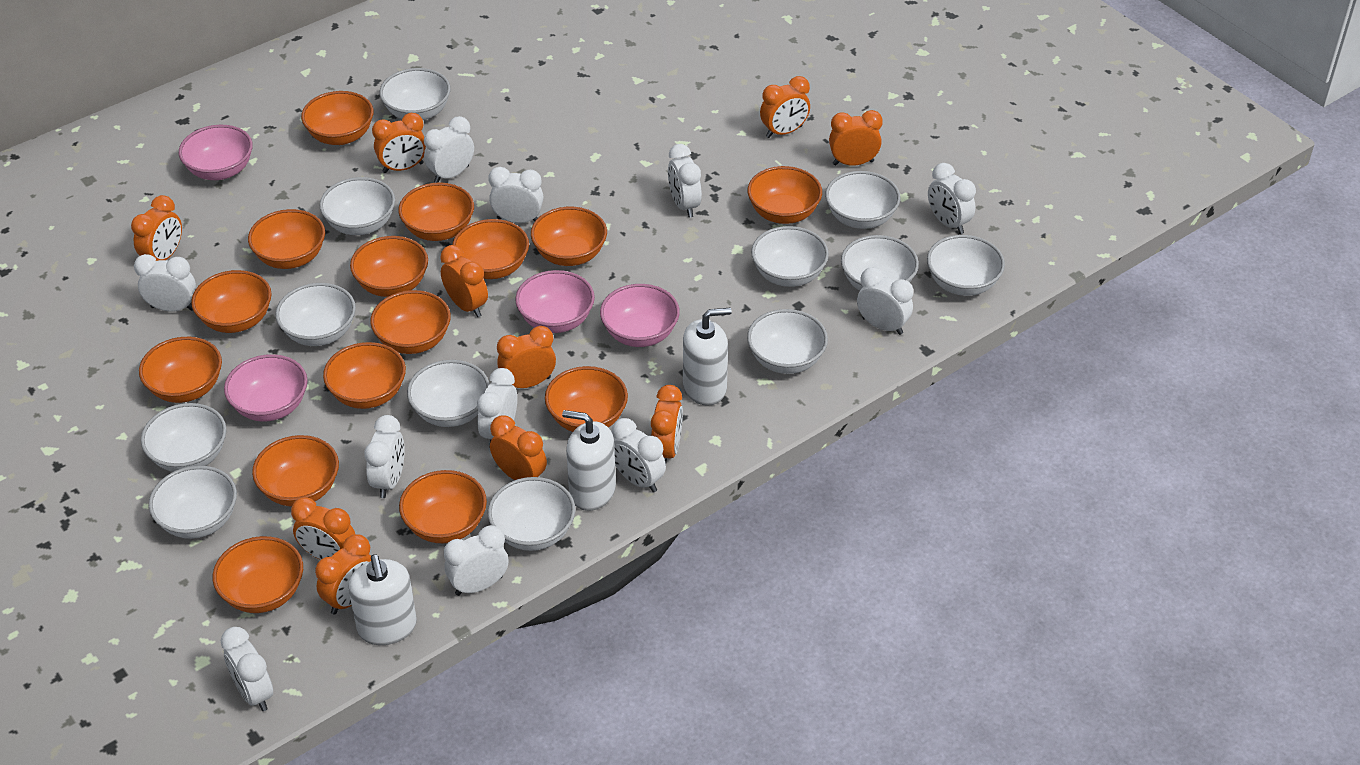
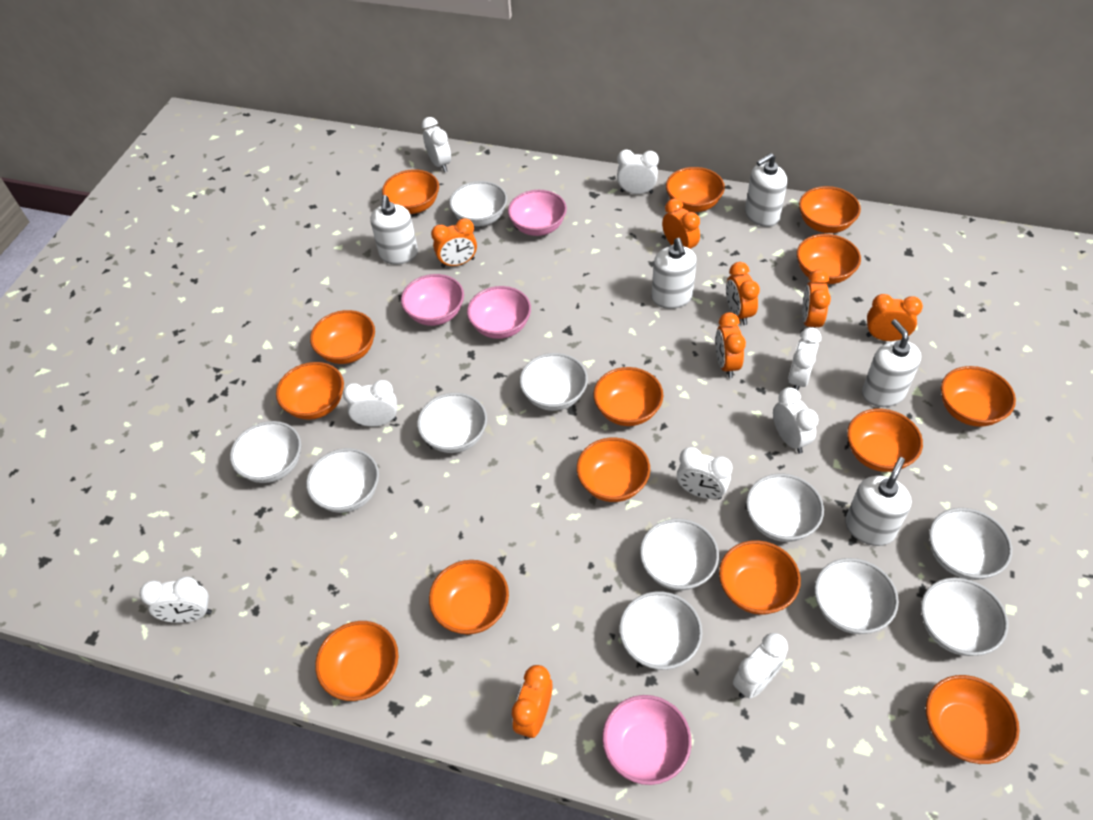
orange bowl: 15 -> 14
orange clock: 10 -> 7
white bowl: 12 -> 11
white clock: 11 -> 8
white soap dispenser: 3 -> 5

